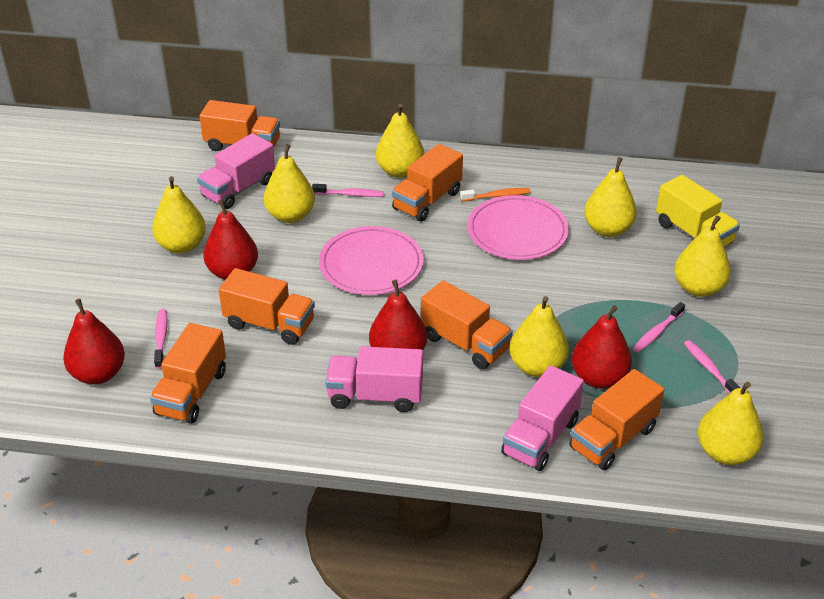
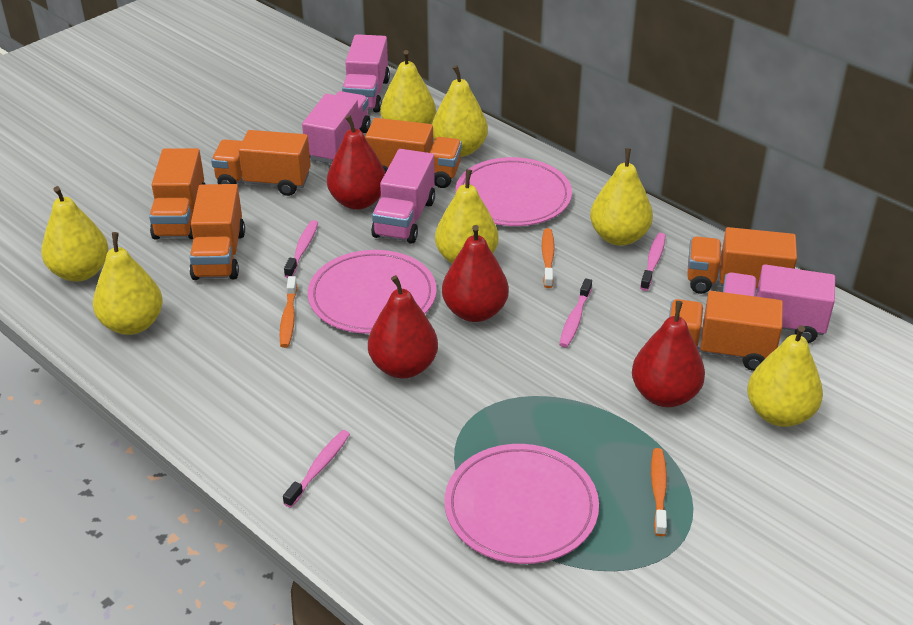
orange toothbrush: 1 -> 3
pink plate: 2 -> 3
pink truck: 3 -> 4
yellow truck: 1 -> 0

